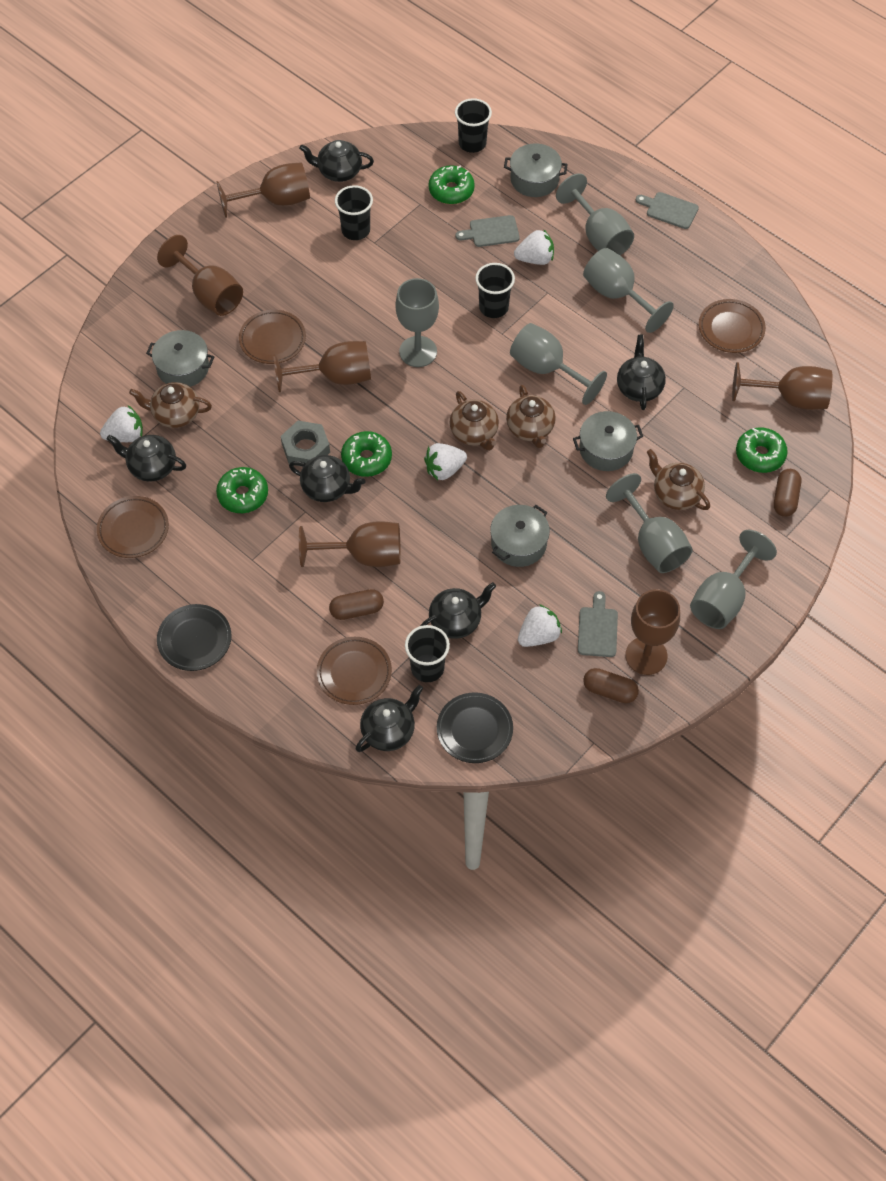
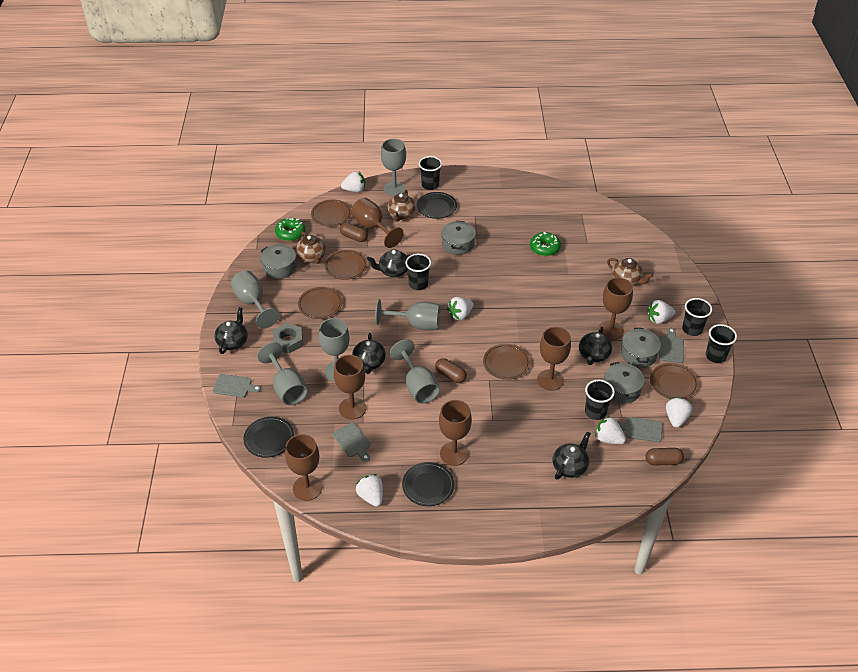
black cup: 4 -> 5
black plate: 2 -> 3
black teapot: 6 -> 5
brown plate: 4 -> 5
brown teapot: 4 -> 3
green donut: 4 -> 2
grey cutting board: 3 -> 4
white strawberry: 4 -> 6

